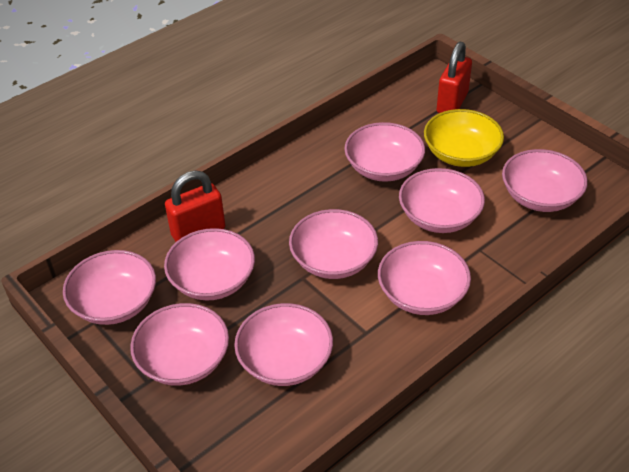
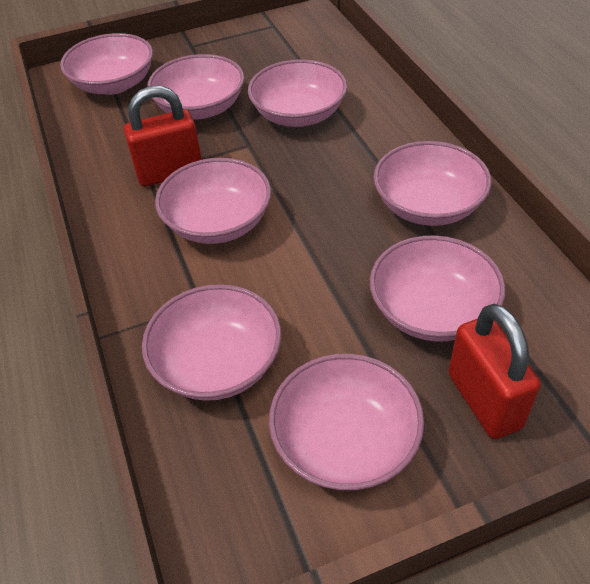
pink bowl: 9 -> 8
yellow bowl: 1 -> 0

